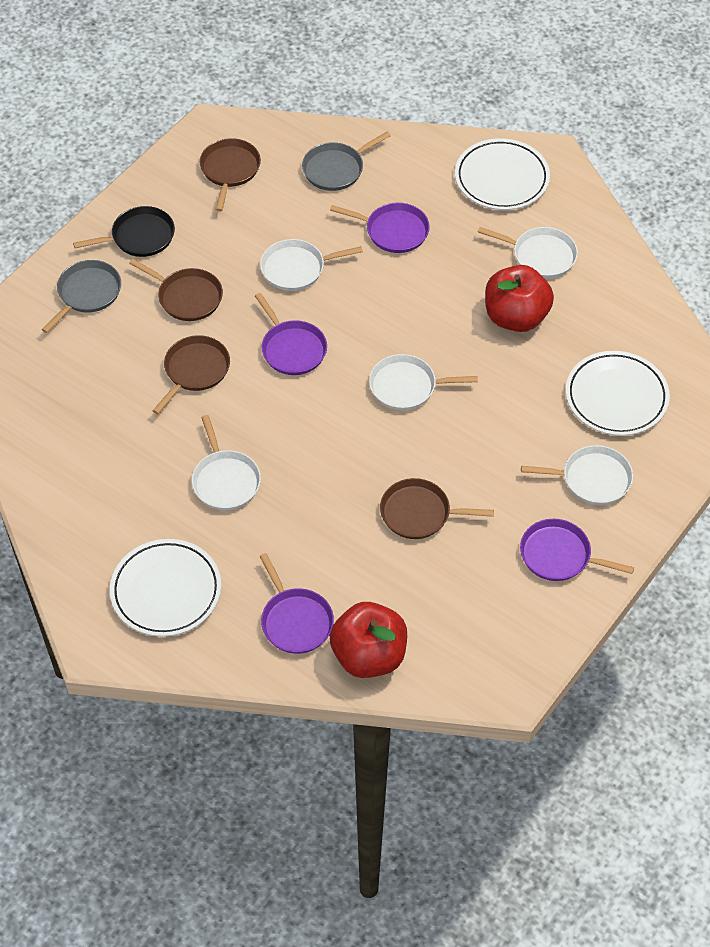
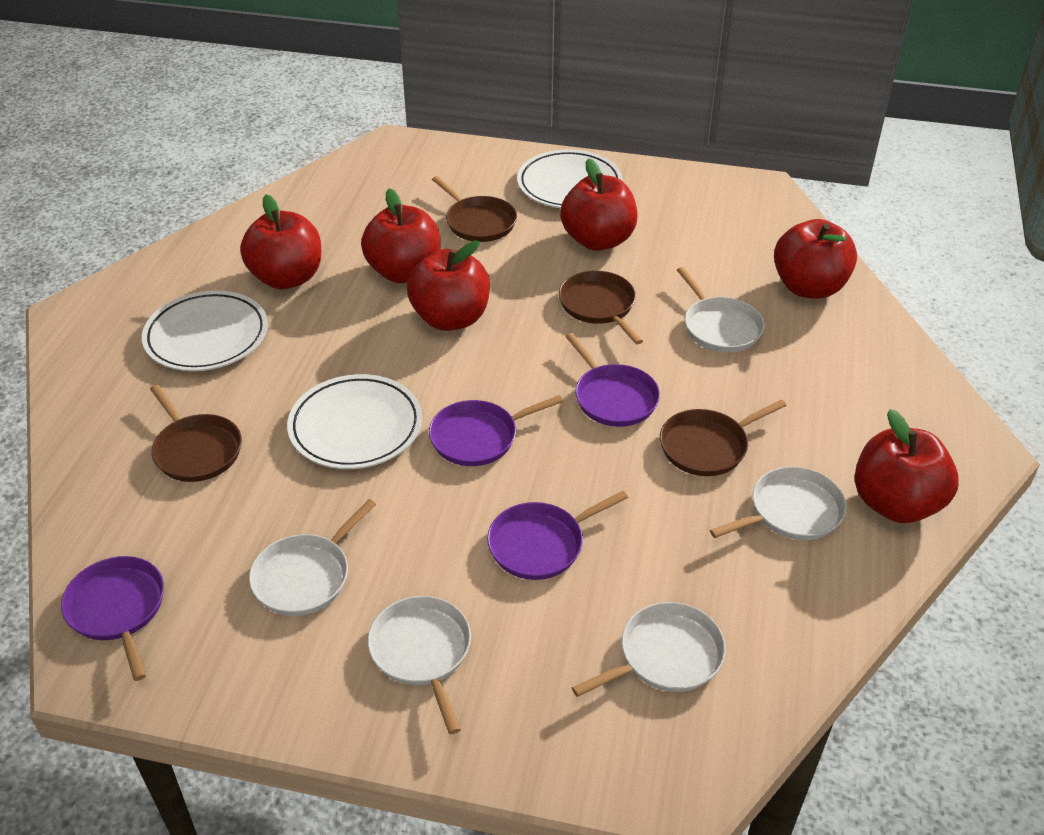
black pan: 1 -> 0
grey pan: 2 -> 0
red apple: 2 -> 6

